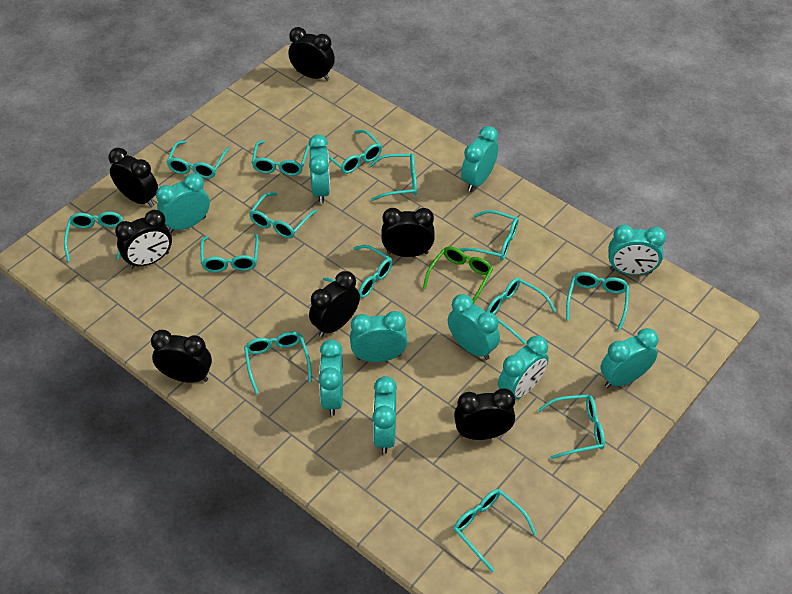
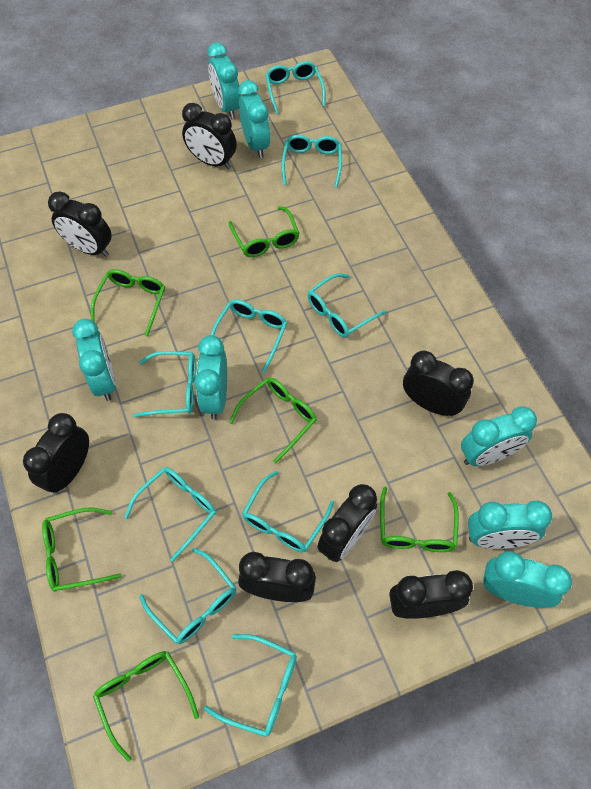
green glasses: 1 -> 6
turquoise clock: 10 -> 7
turquoise glasses: 14 -> 9

